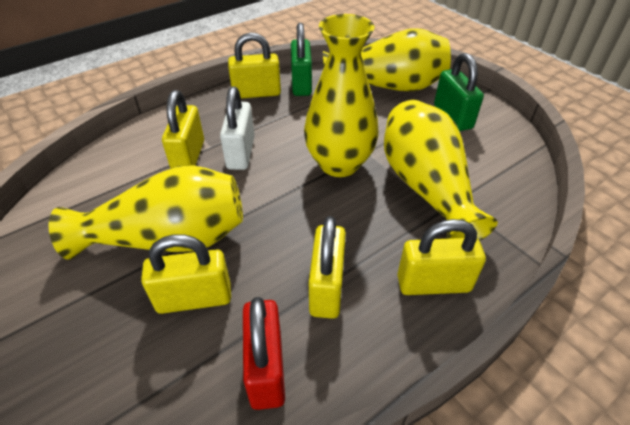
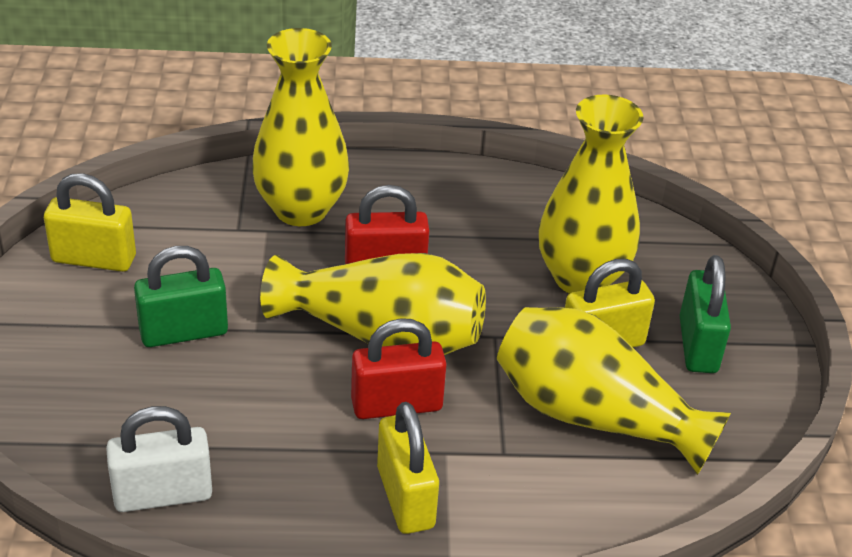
red padlock: 1 -> 2
yellow padlock: 5 -> 3

